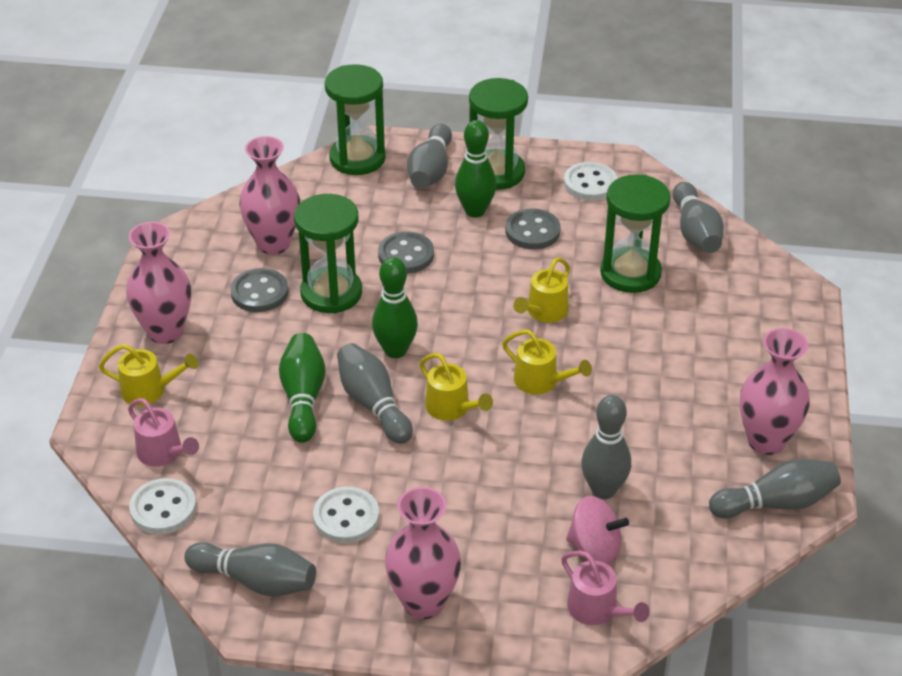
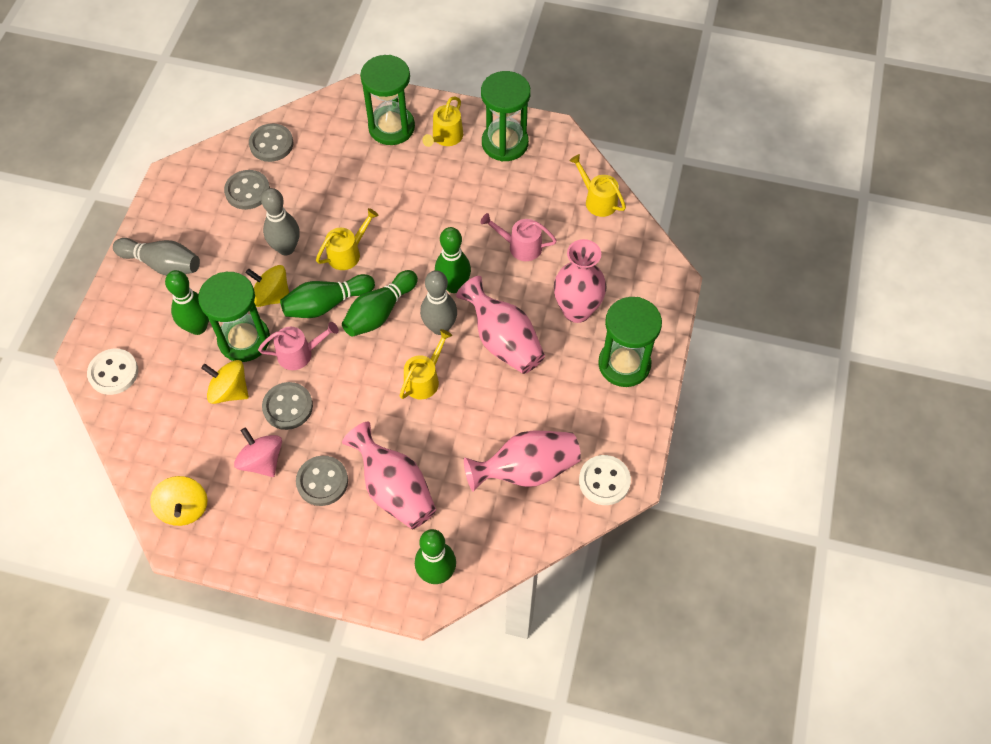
green bowling pin: 3 -> 5
grey bowling pin: 6 -> 3
grey button: 3 -> 4
white button: 3 -> 2
yellow spinning top: 0 -> 3

